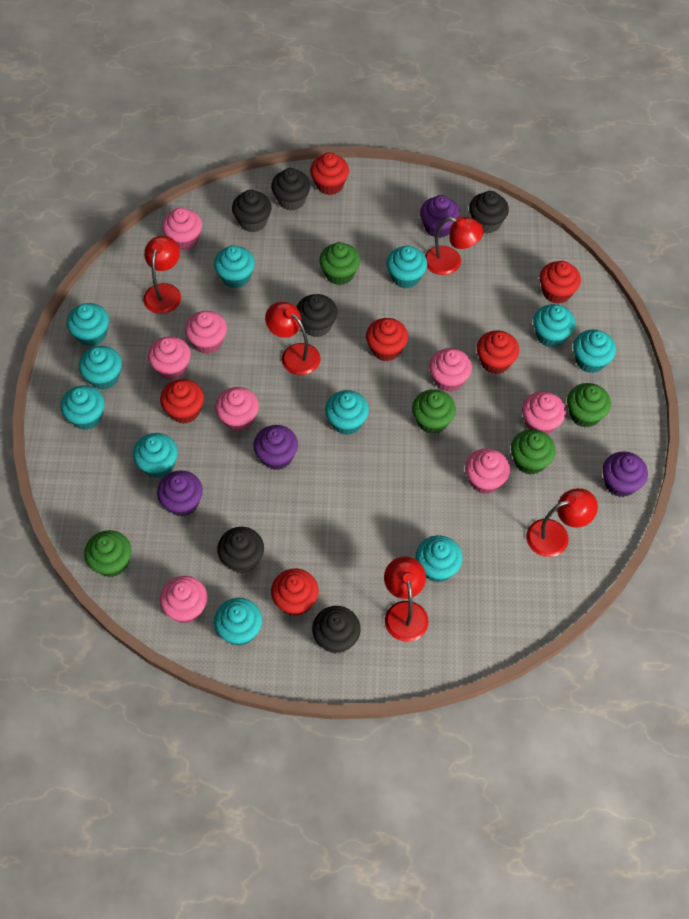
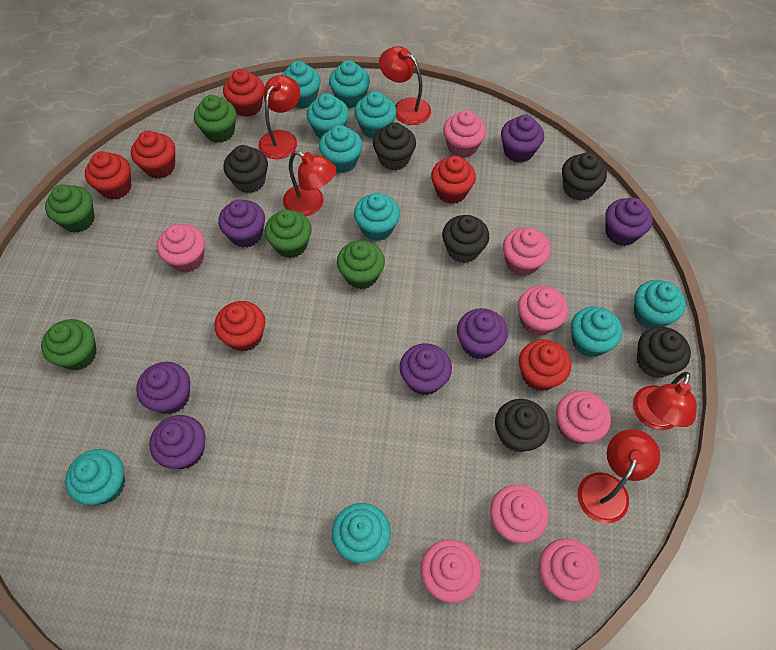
purple cupcake: 4 -> 7
turquoise cupcake: 11 -> 10

